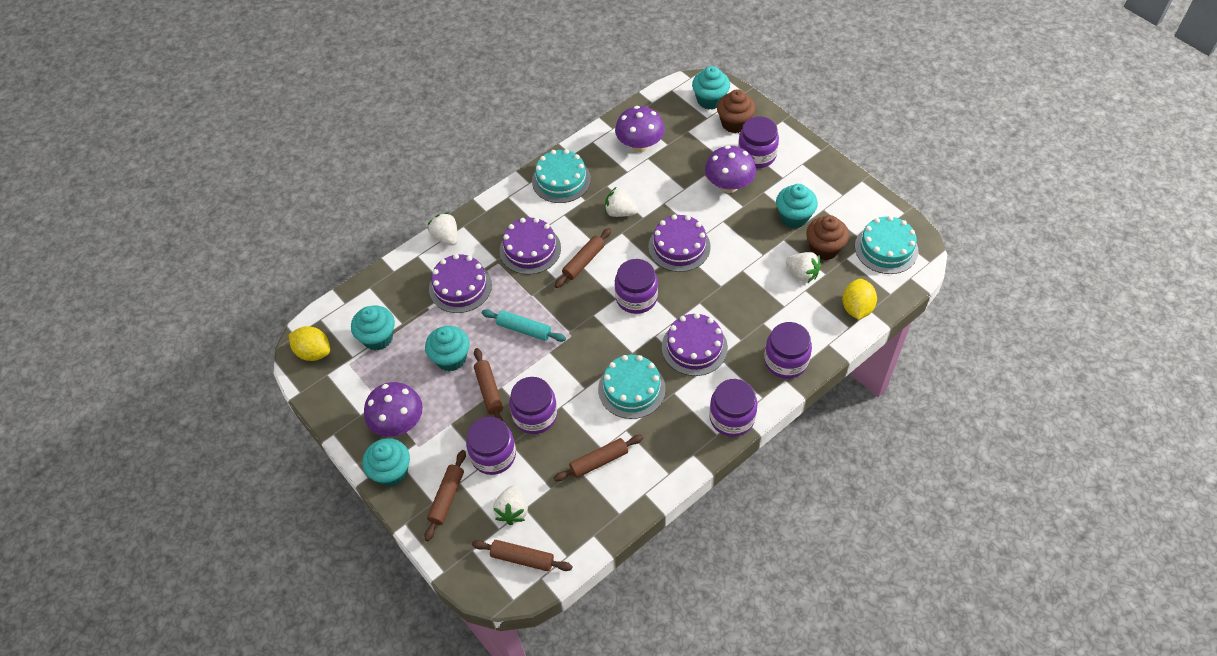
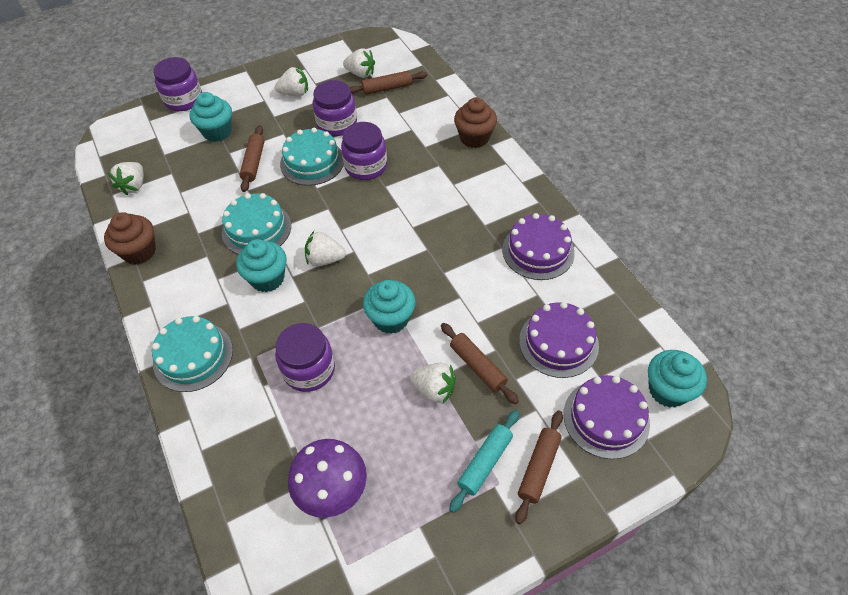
brown rolling pin: 5 -> 4
purple cake: 4 -> 3
purple jar: 6 -> 4
purple mushroom: 3 -> 1
turquoise cupcake: 5 -> 4
white strawberry: 4 -> 5
yellow lemon: 2 -> 0

